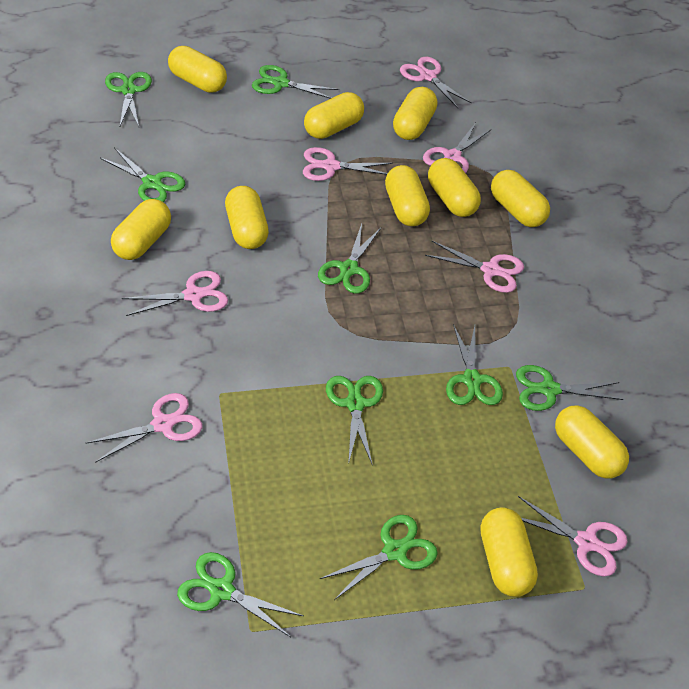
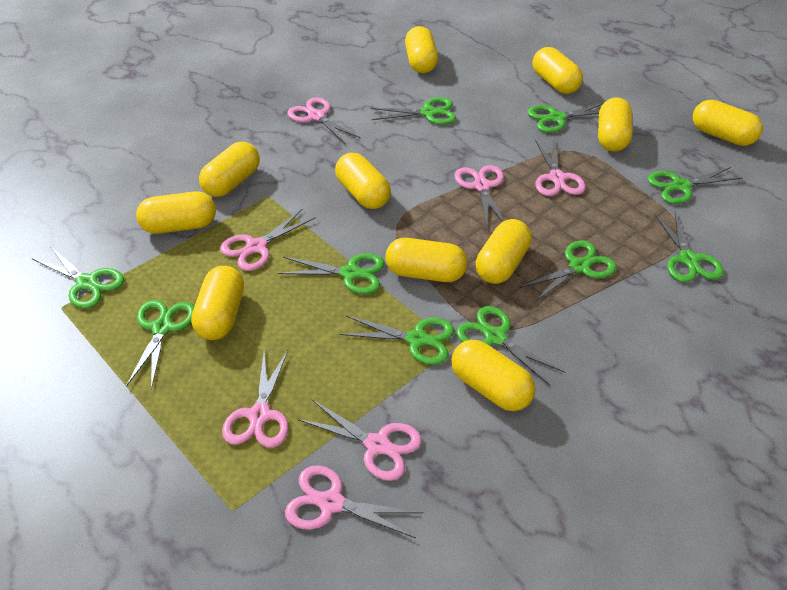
green scissors: 9 -> 10
yellow capsule: 10 -> 11

